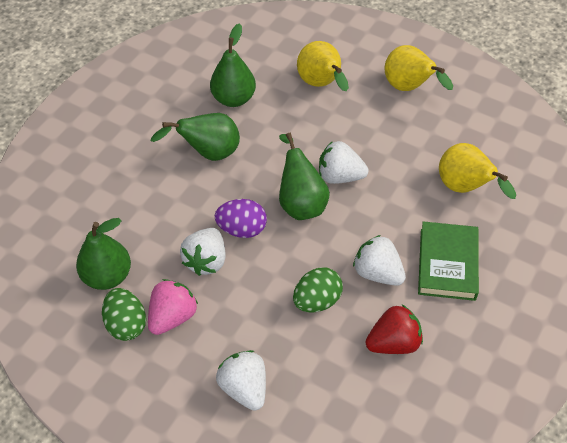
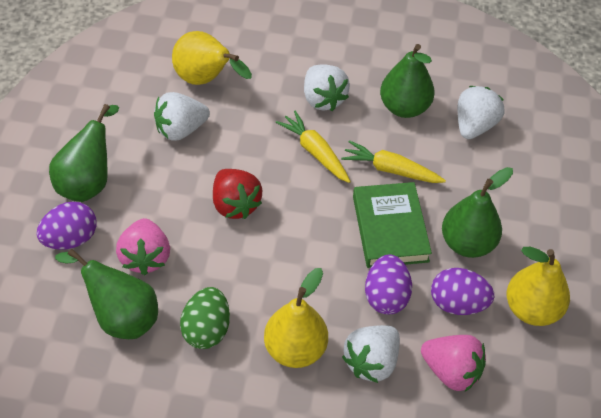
green egg: 2 -> 1
pink strawberry: 1 -> 2
purple egg: 1 -> 3
yellow carrot: 0 -> 2

